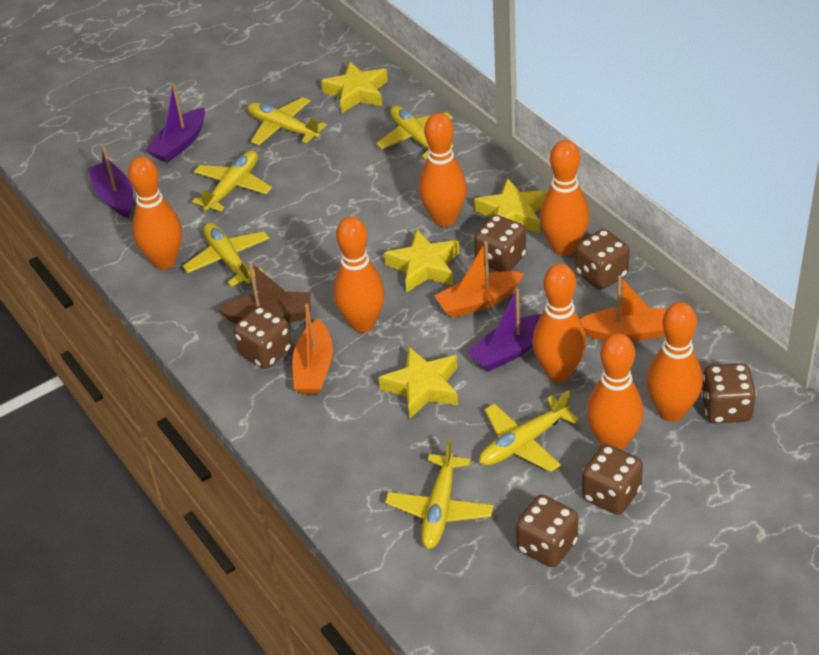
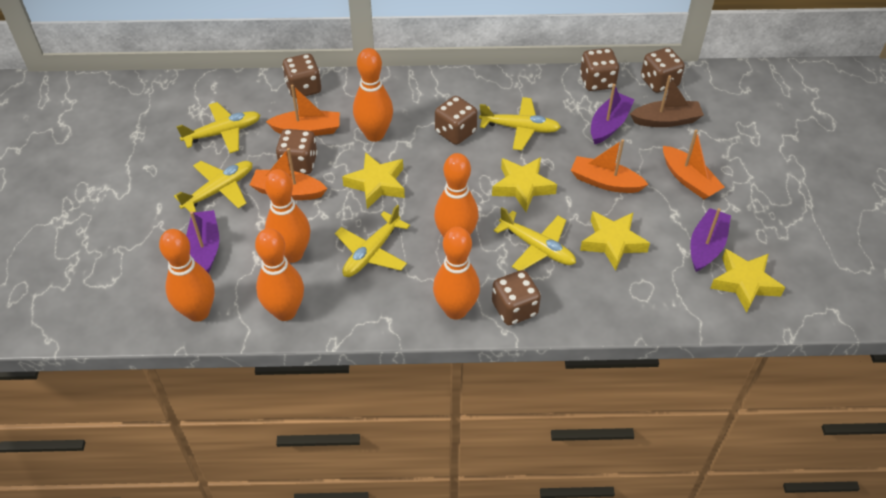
orange boat: 3 -> 4
orange bowling pin: 7 -> 6
yellow plane: 6 -> 5

